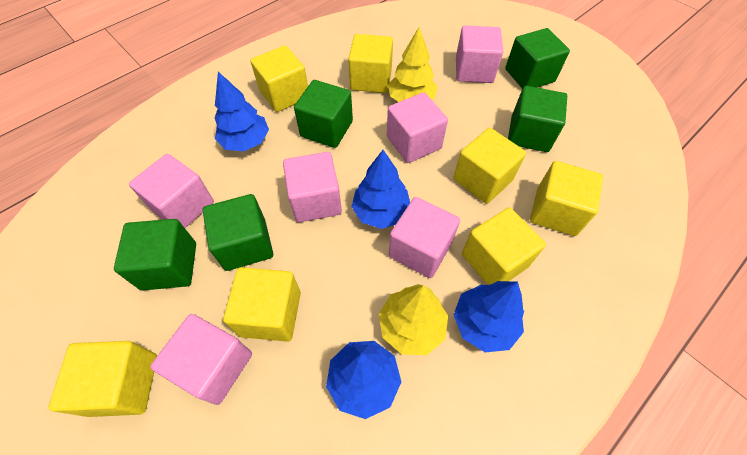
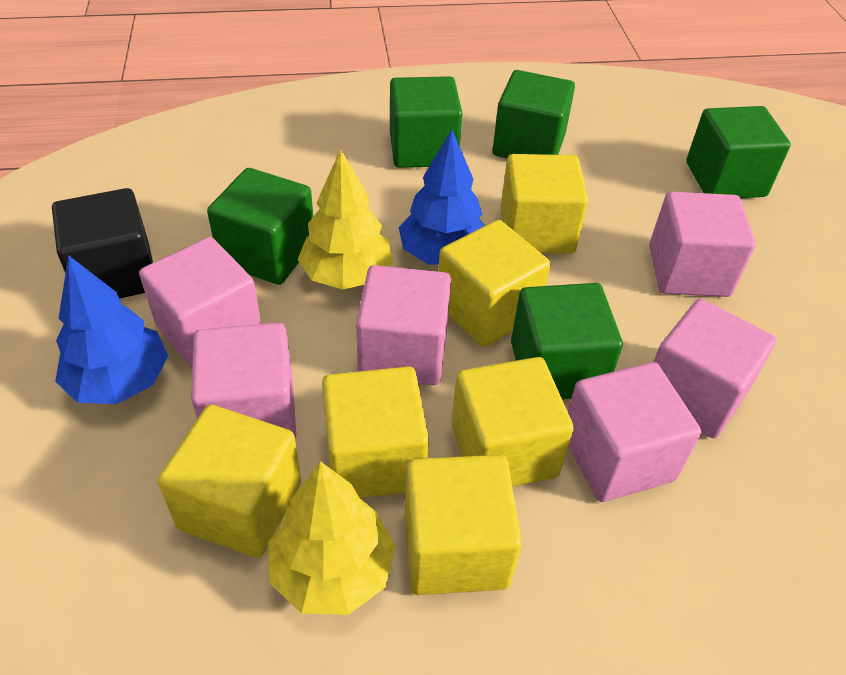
black cube: 0 -> 1
blue tree: 4 -> 2
yellow cube: 7 -> 6

